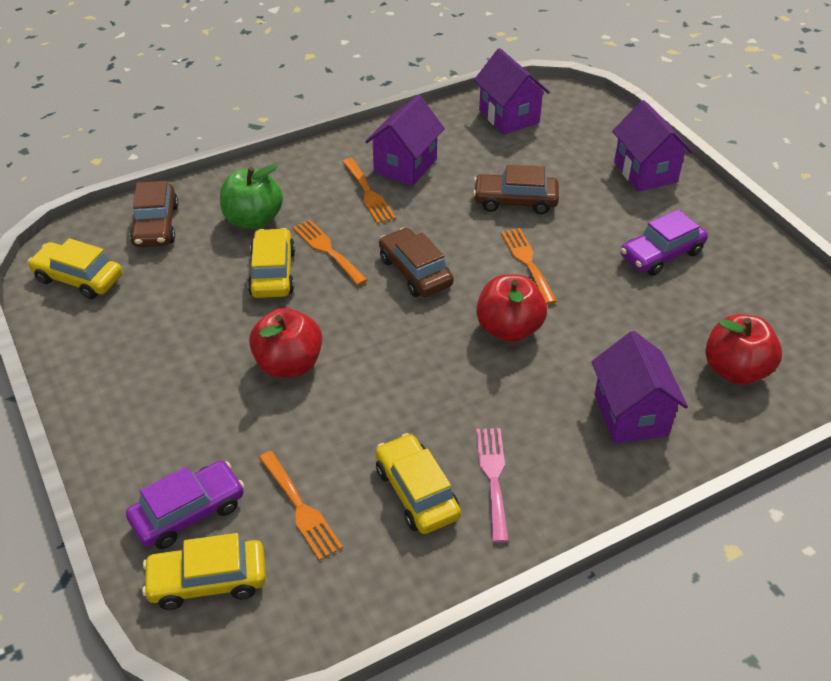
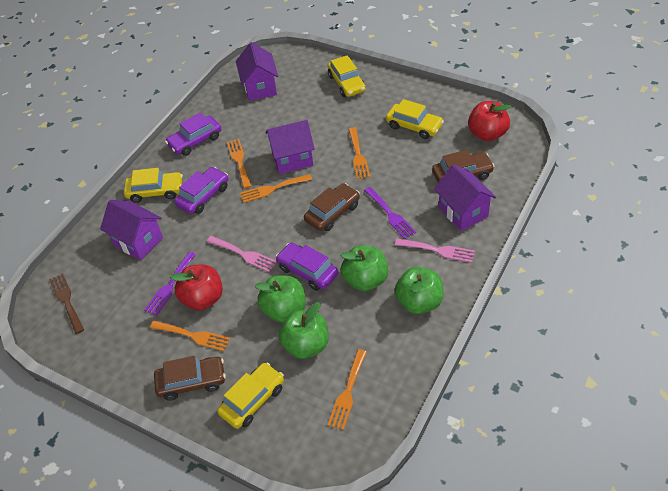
brown fork: 0 -> 1
green apple: 1 -> 4
orange fork: 4 -> 5
pink fork: 1 -> 2
purple car: 2 -> 3
purple fork: 0 -> 2
red apple: 3 -> 2

